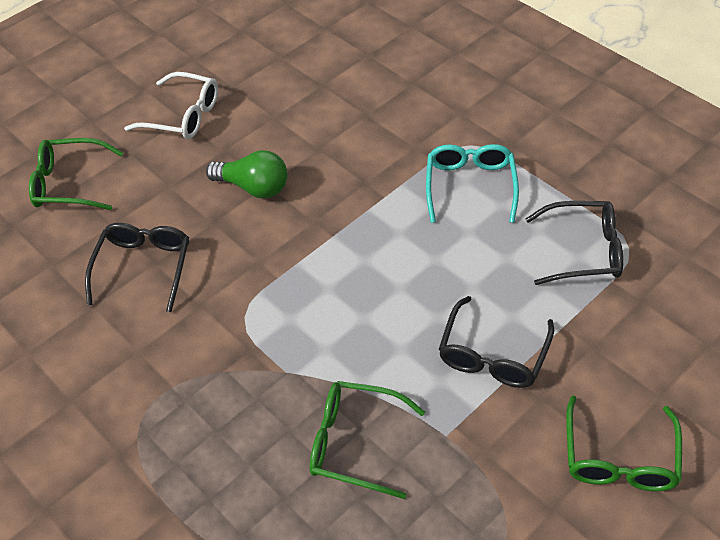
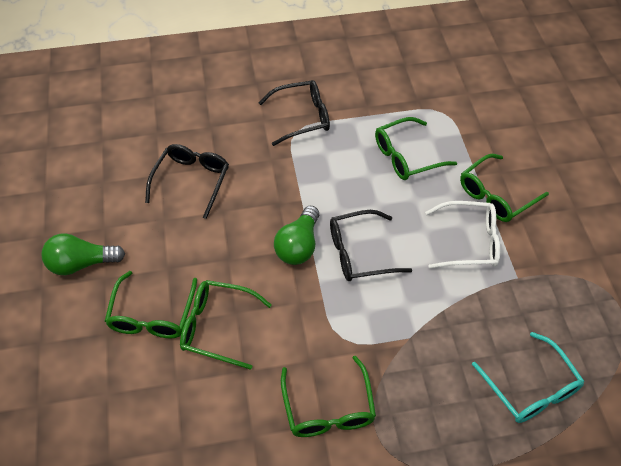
green glasses: 3 -> 5
green light bulb: 1 -> 2

